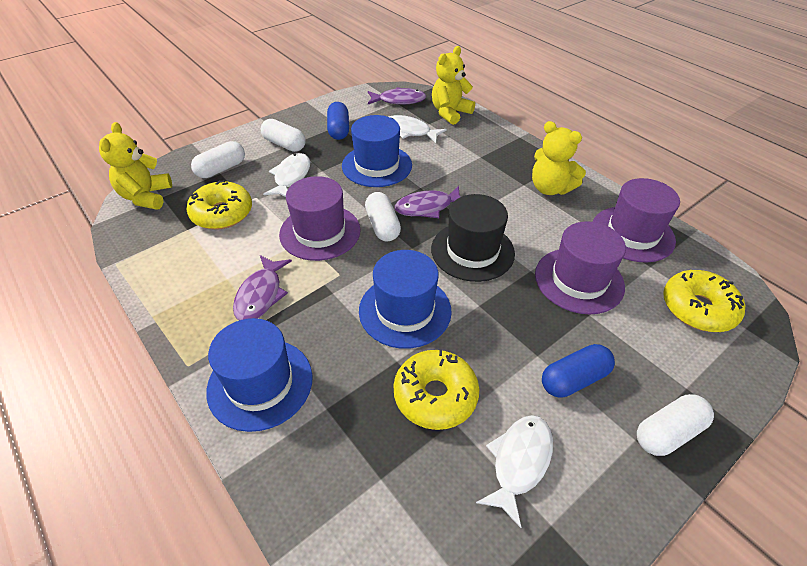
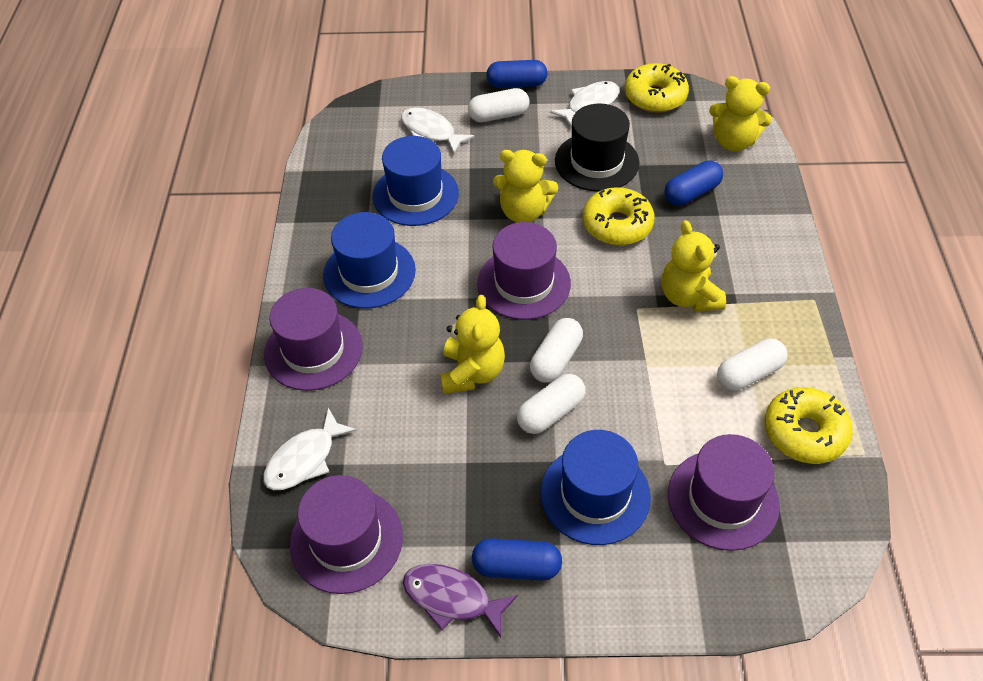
blue capsule: 2 -> 3
purple fish: 3 -> 1
purple hat: 3 -> 4
yellow teddy bear: 3 -> 4

